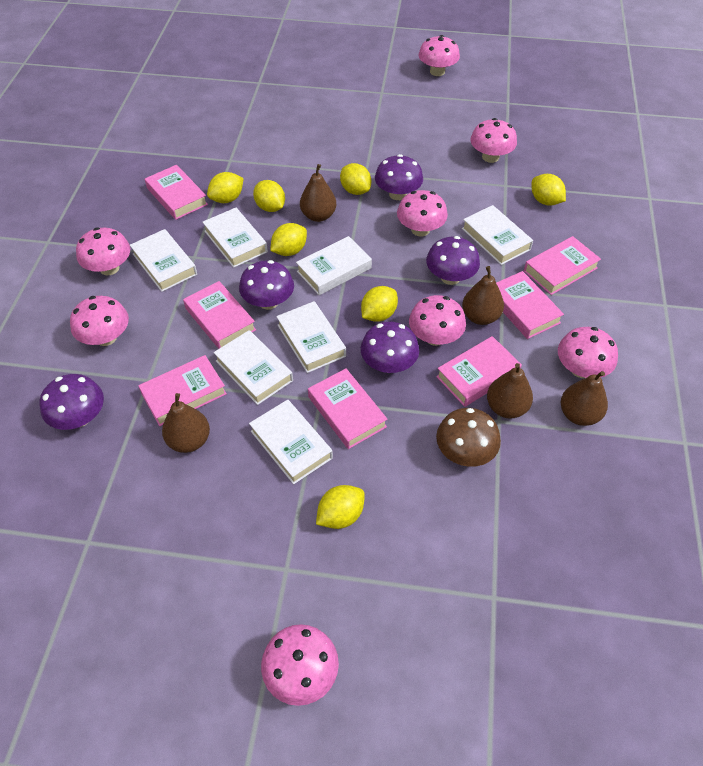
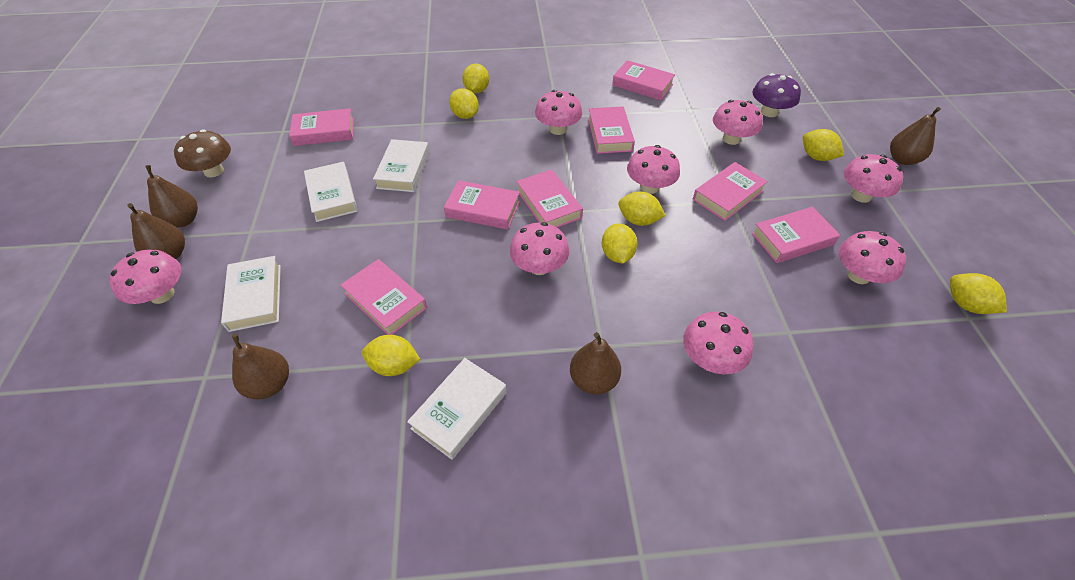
pink book: 7 -> 8
purple mushroom: 5 -> 1
white book: 7 -> 4

